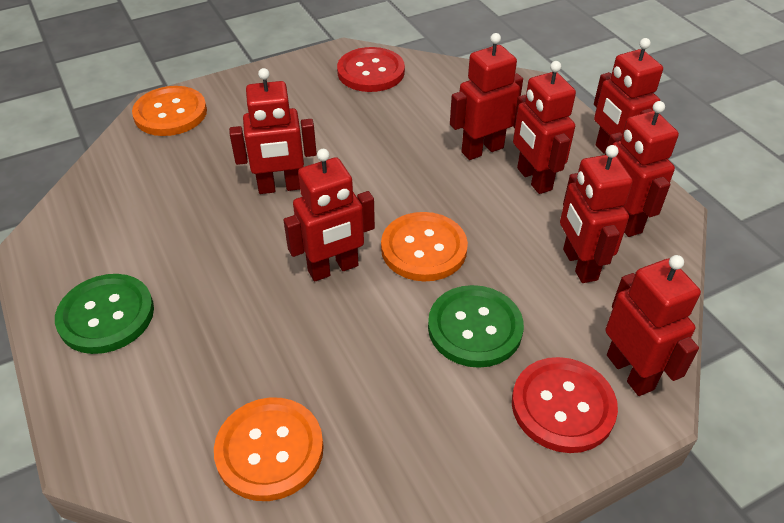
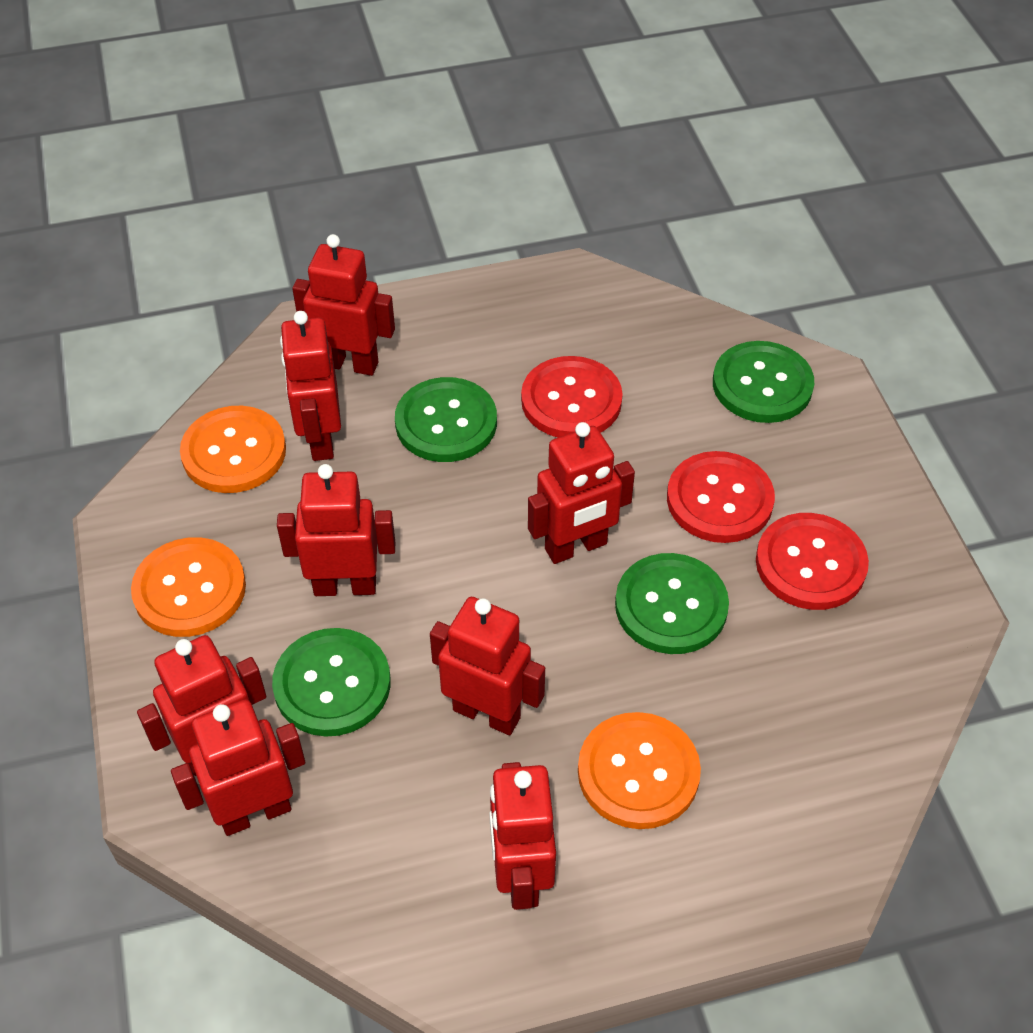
green button: 2 -> 4
red button: 2 -> 3

